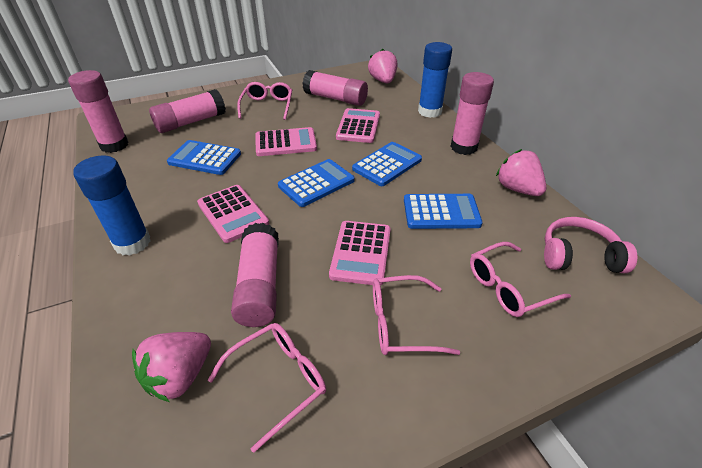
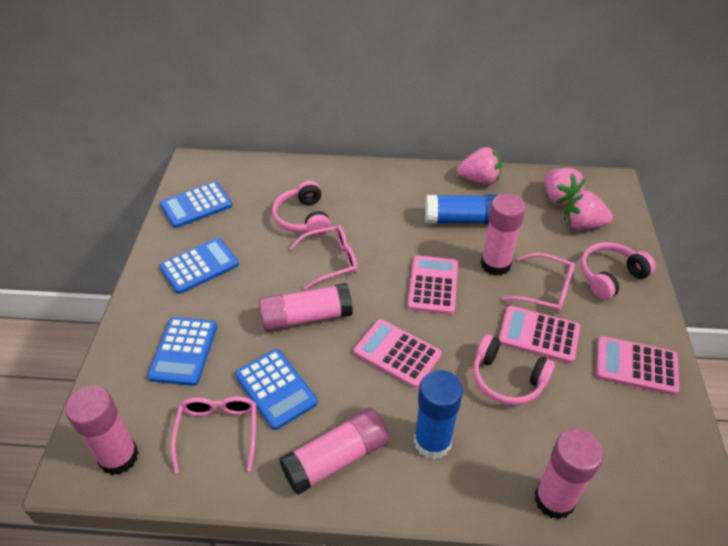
pink glasses: 4 -> 3
pink headphones: 1 -> 3

